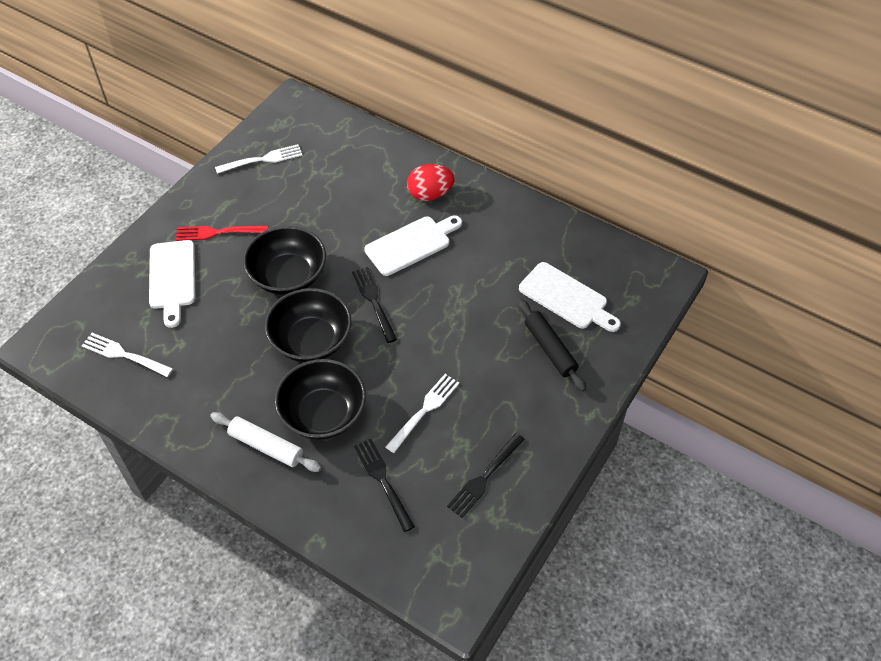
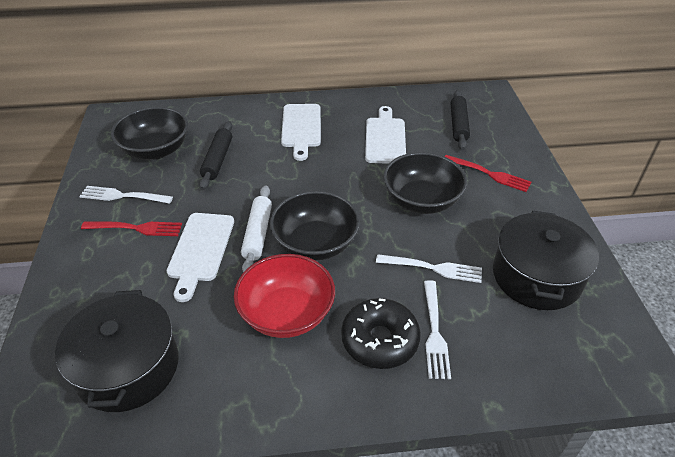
black donut: 0 -> 1
black fork: 3 -> 0
black pot: 0 -> 2
black rolling pin: 1 -> 2
red bowl: 0 -> 1
red egg: 1 -> 0
red fork: 1 -> 2

